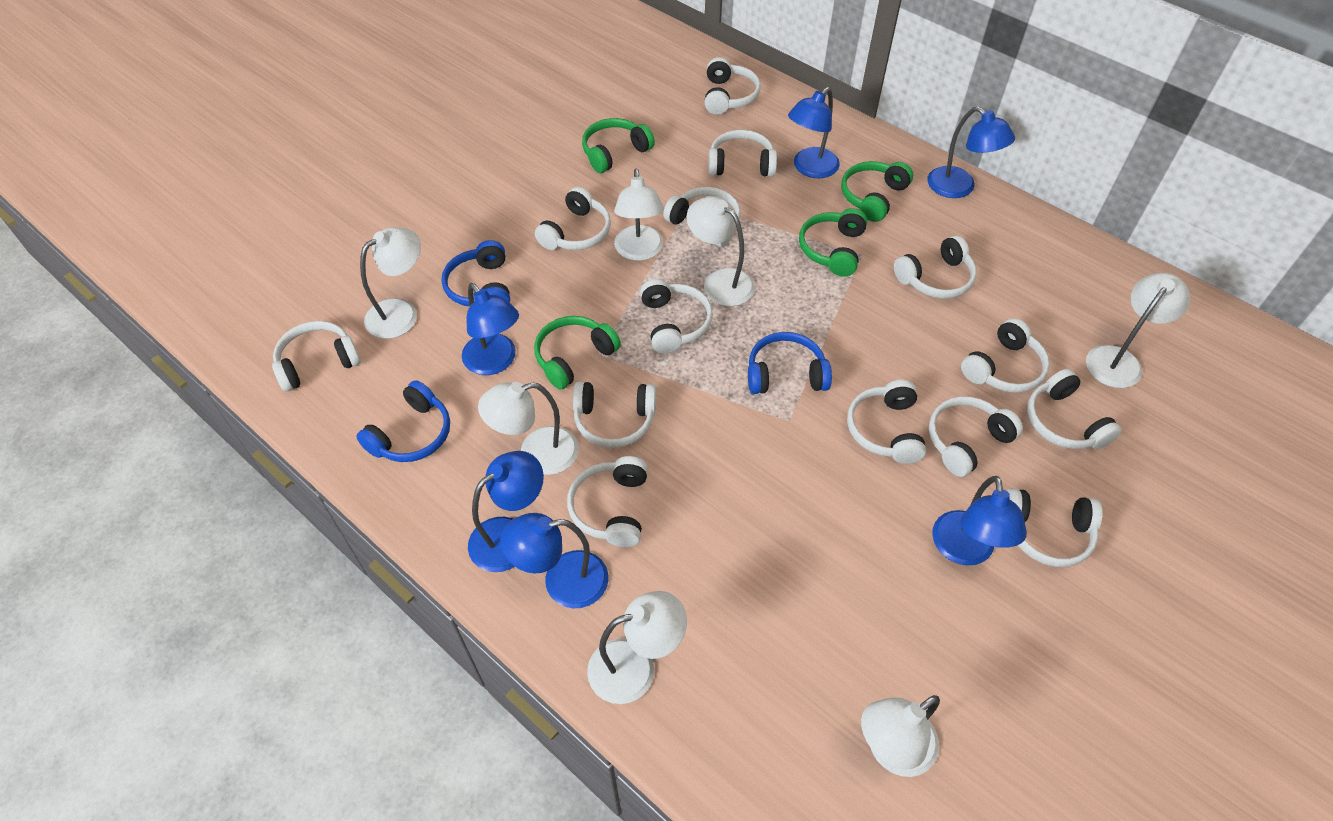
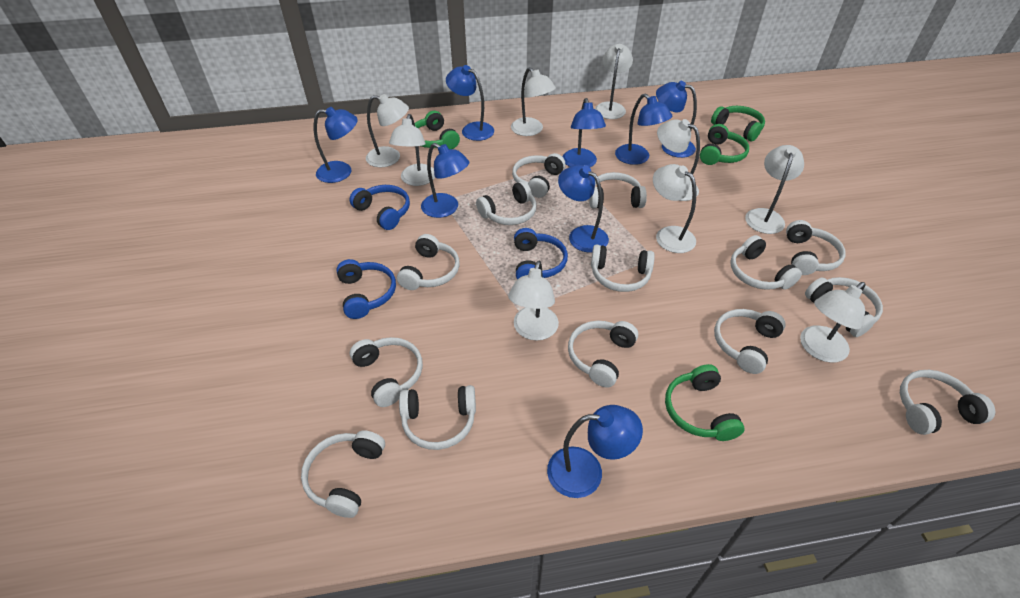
blue lamp: 6 -> 8
white lamp: 7 -> 9

